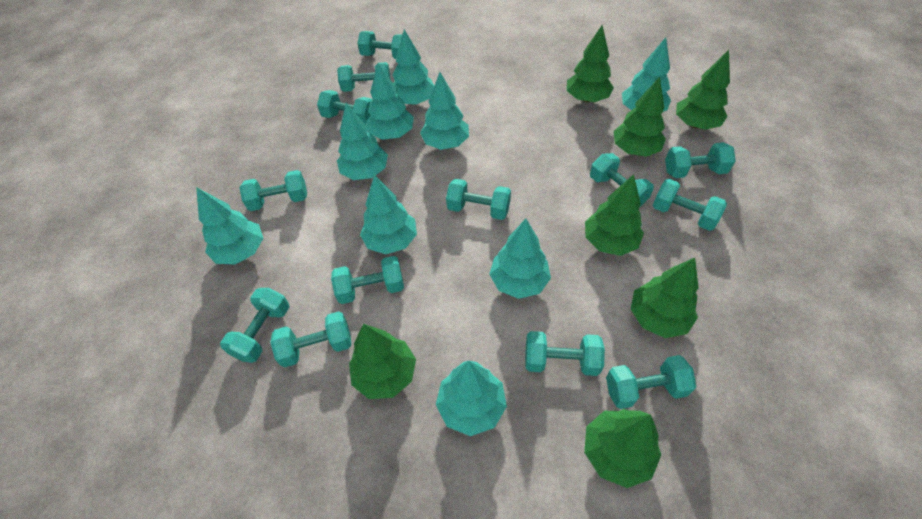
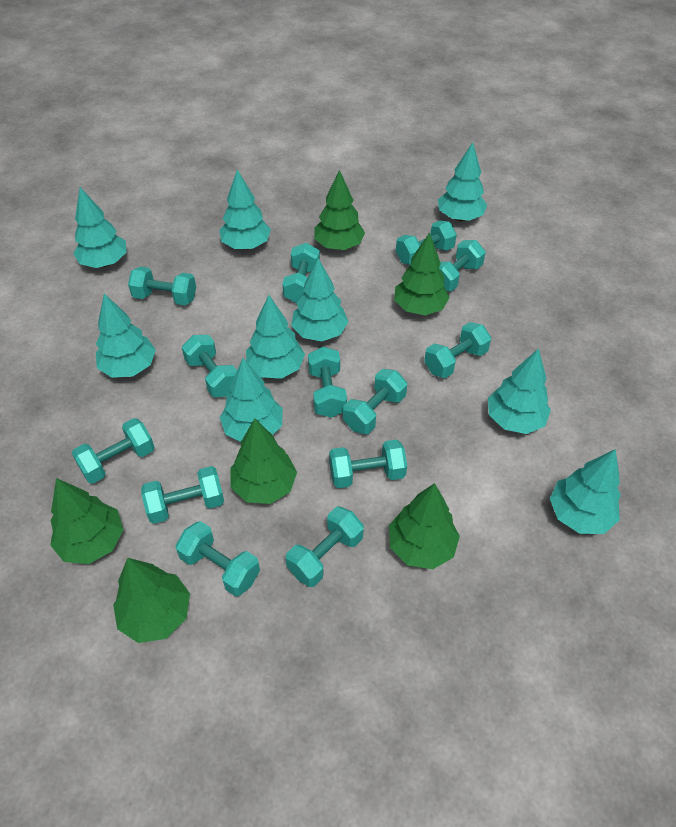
green tree: 7 -> 6

